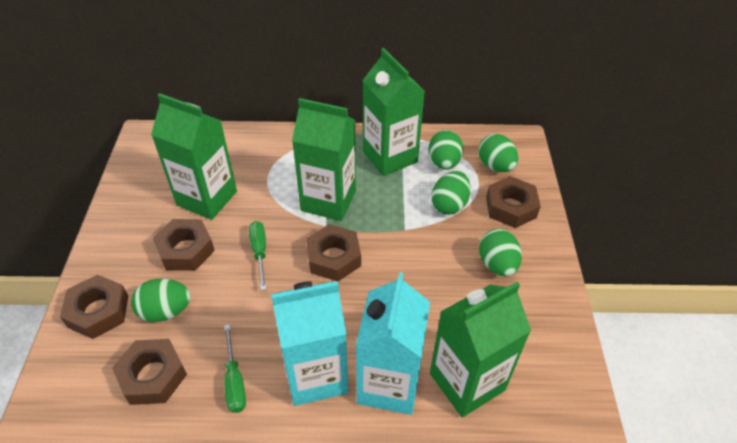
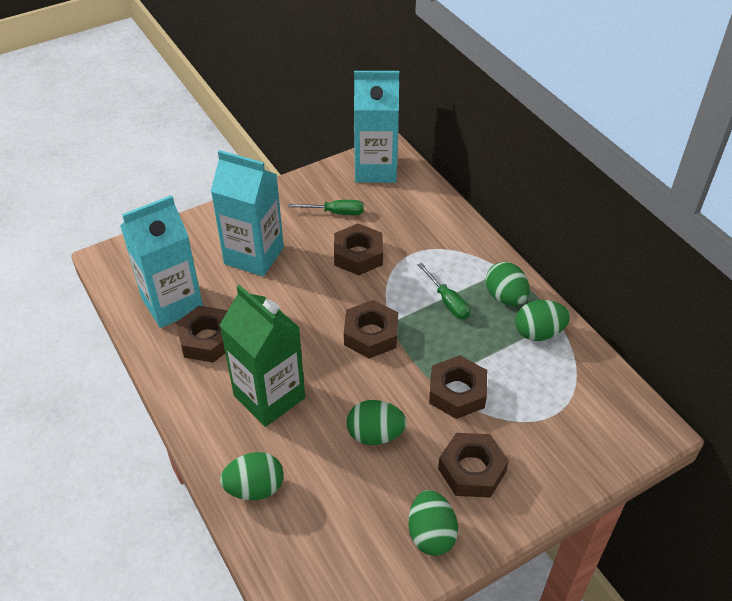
green carton: 4 -> 1
turquoise carton: 2 -> 3

